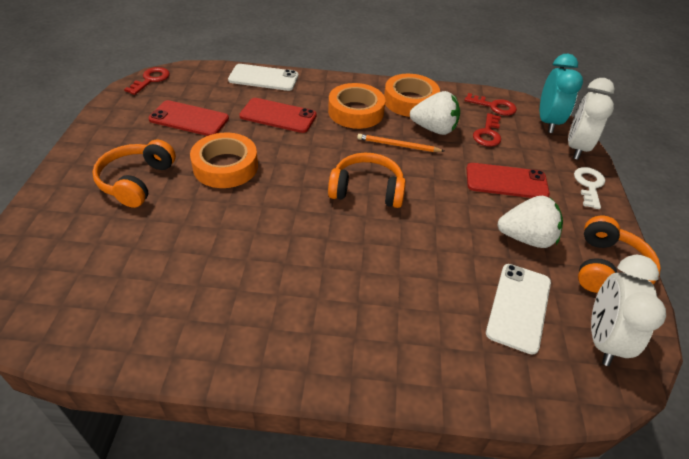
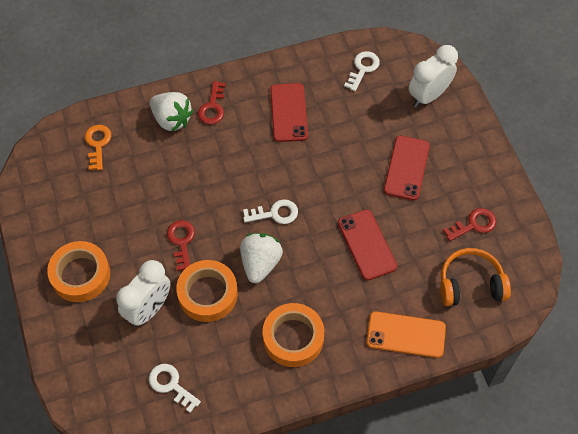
orange headphones: 3 -> 1
orange key: 0 -> 1
orange pencil: 1 -> 0
orange phone: 0 -> 1
turquoise clock: 1 -> 0
white key: 1 -> 3
white phone: 2 -> 0

